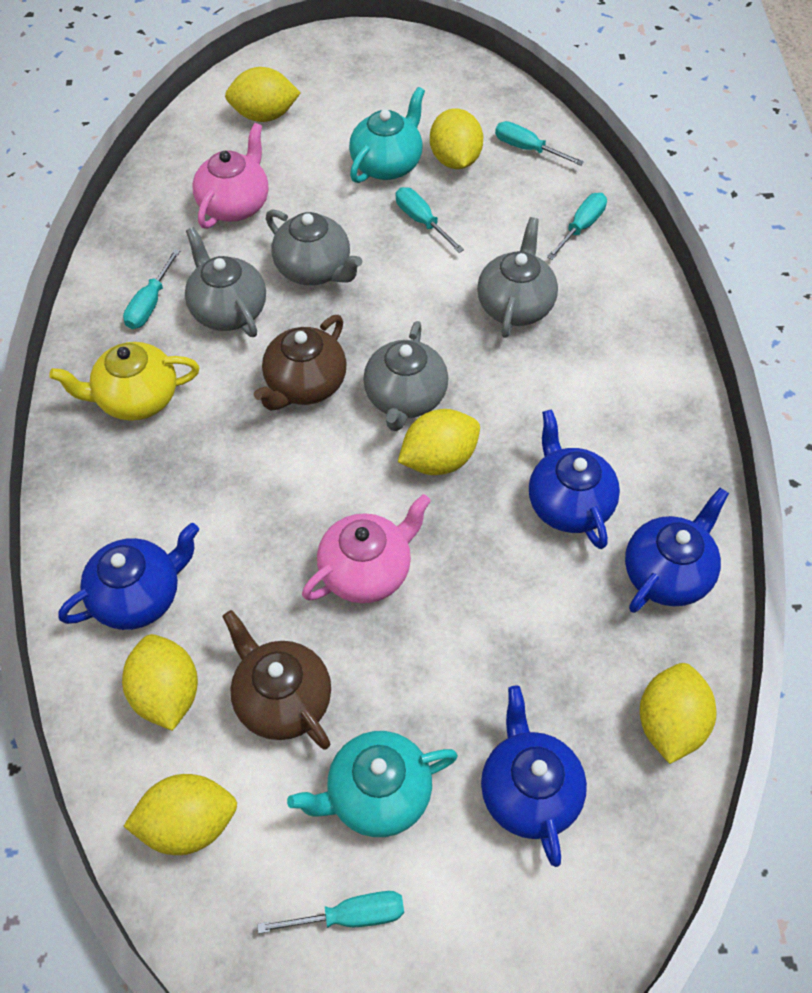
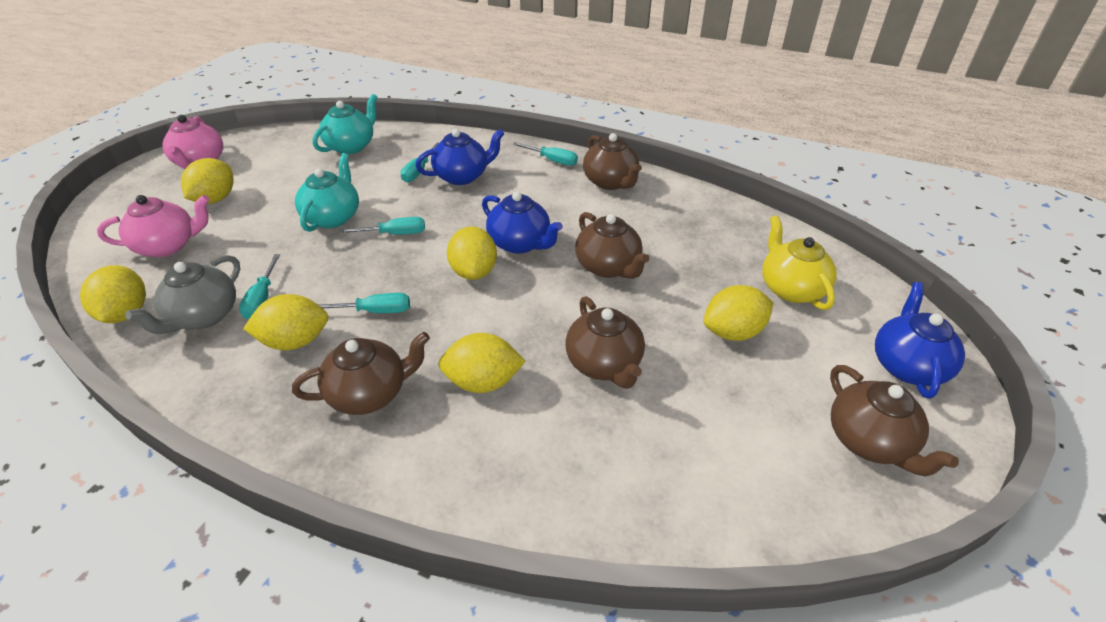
blue teapot: 4 -> 3
brown teapot: 2 -> 5
grey teapot: 4 -> 1

